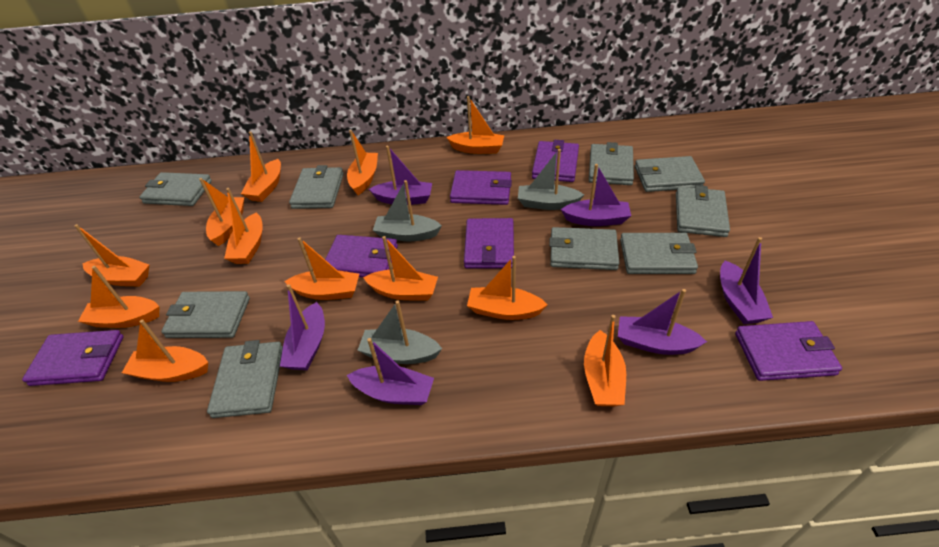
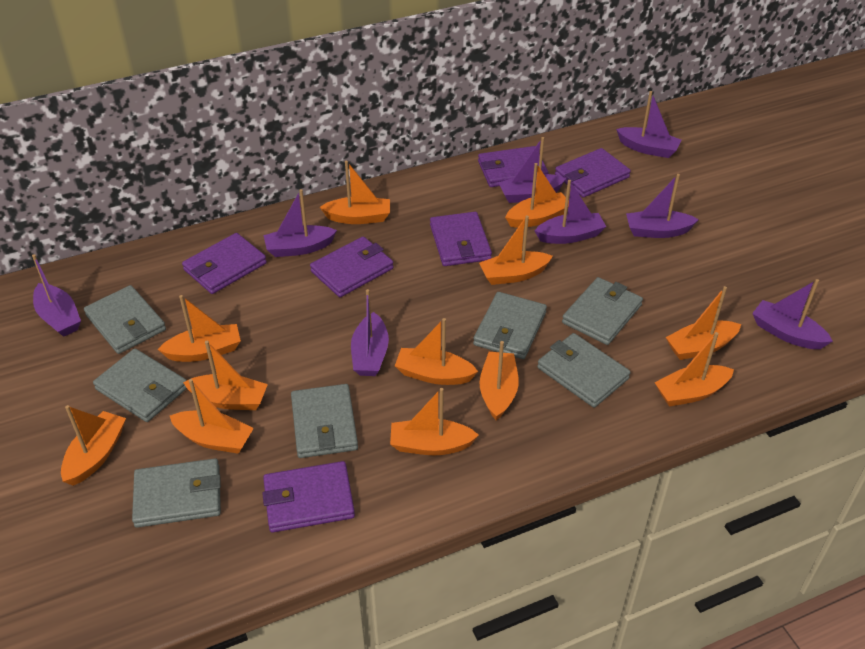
grey boat: 3 -> 0
grey wallet: 9 -> 7
purple boat: 6 -> 8

